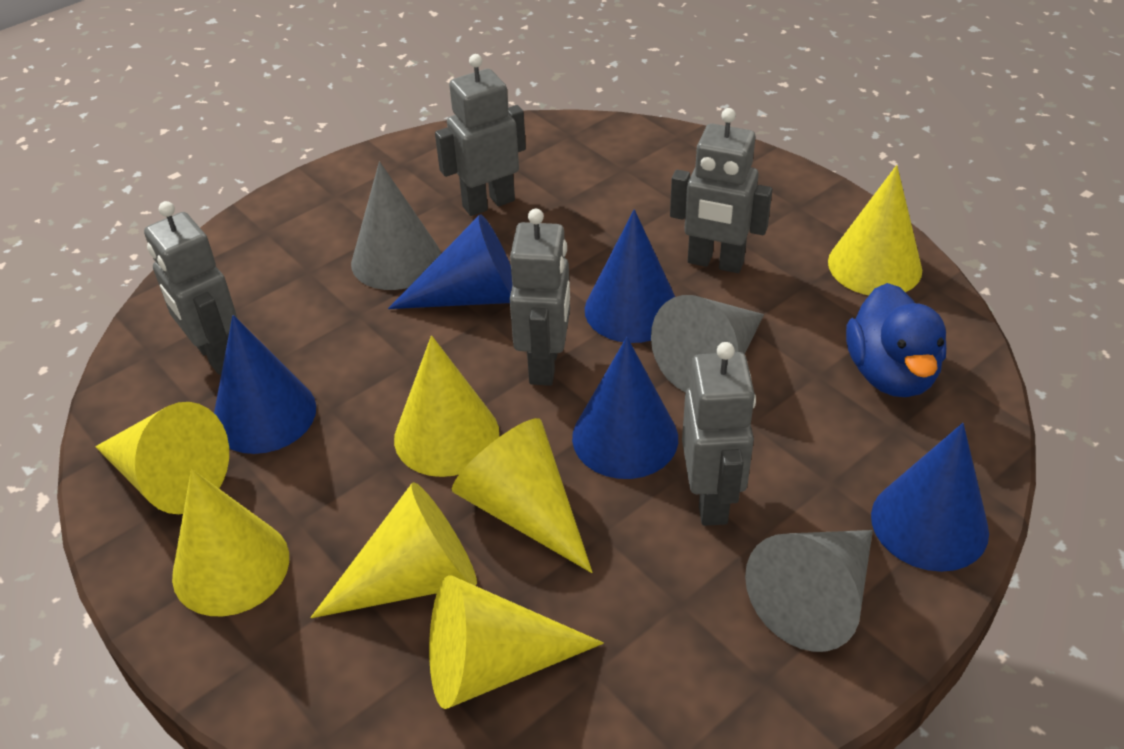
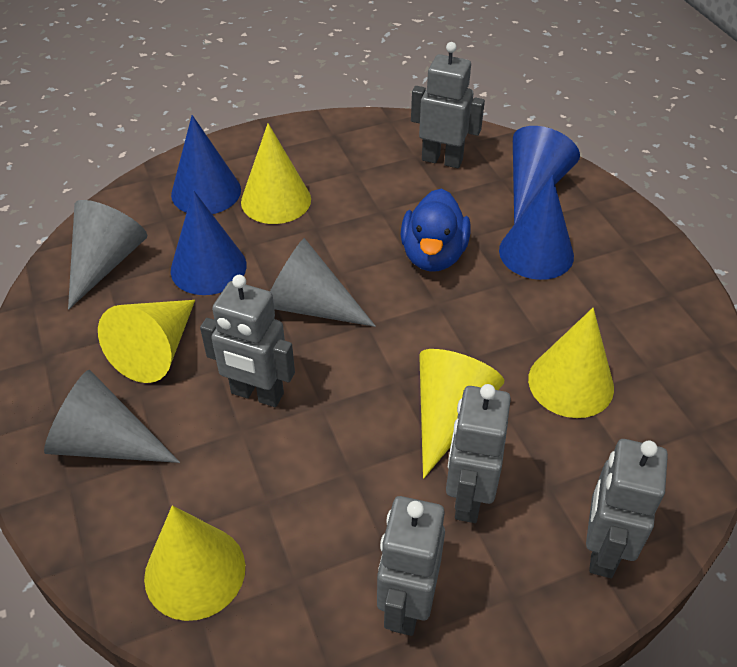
blue cone: 5 -> 4
yellow cone: 7 -> 5

